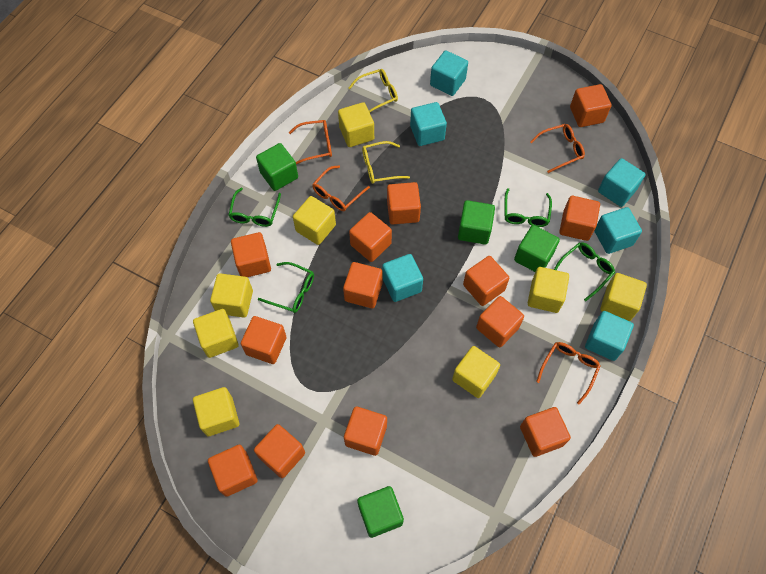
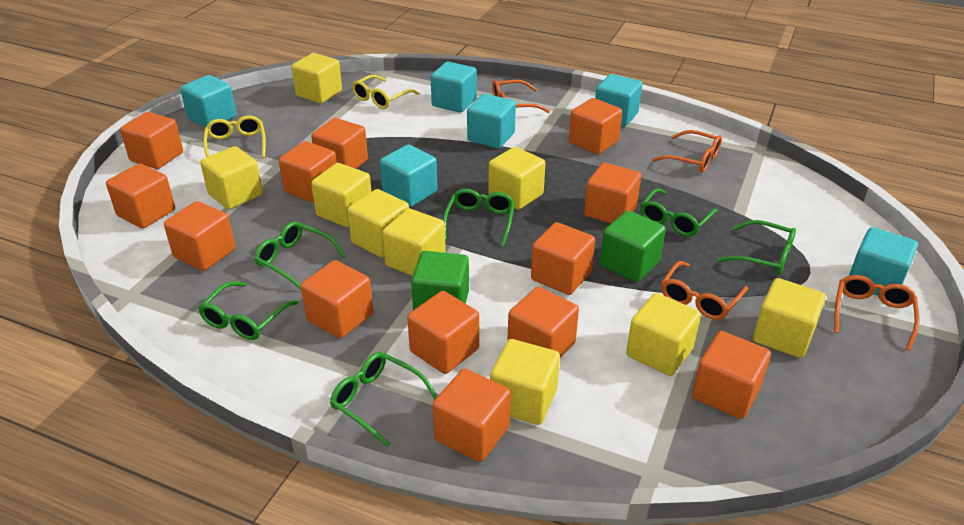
green cube: 4 -> 2
green glasses: 4 -> 6
yellow cube: 8 -> 9

